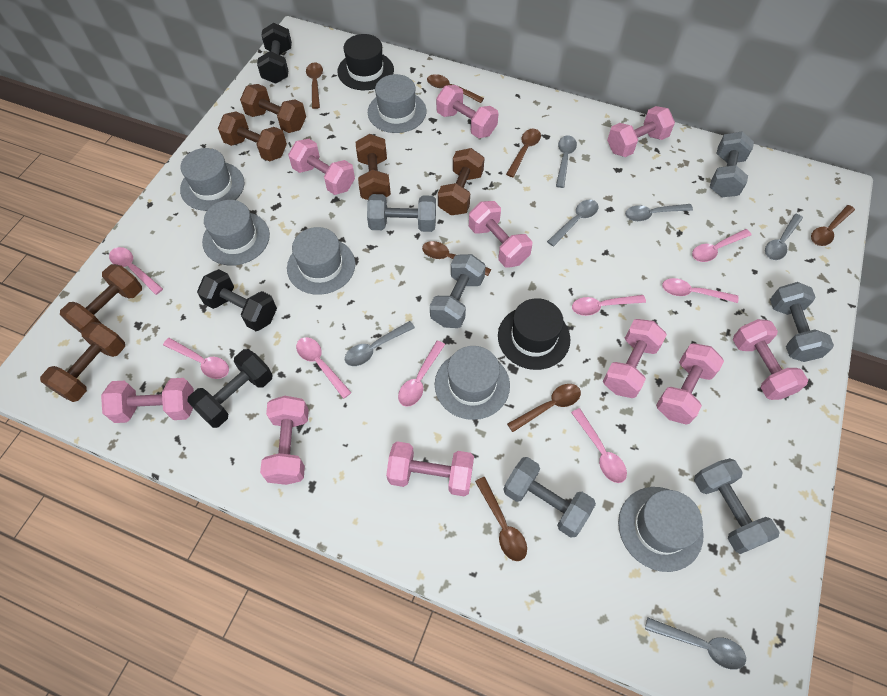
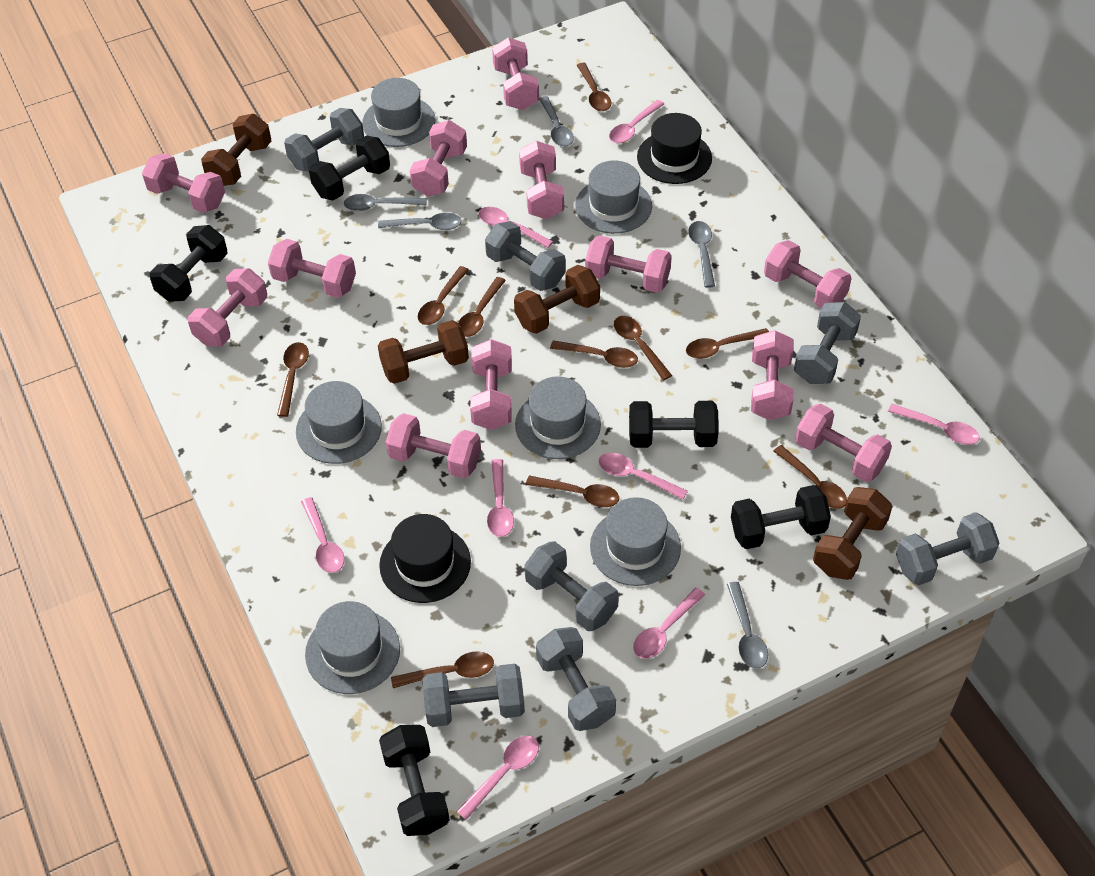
black dumbbell: 3 -> 5
brown dumbbell: 6 -> 4
brown spoon: 7 -> 10
grey dumbbell: 6 -> 7
grey spoon: 6 -> 5
pink dumbbell: 10 -> 12

